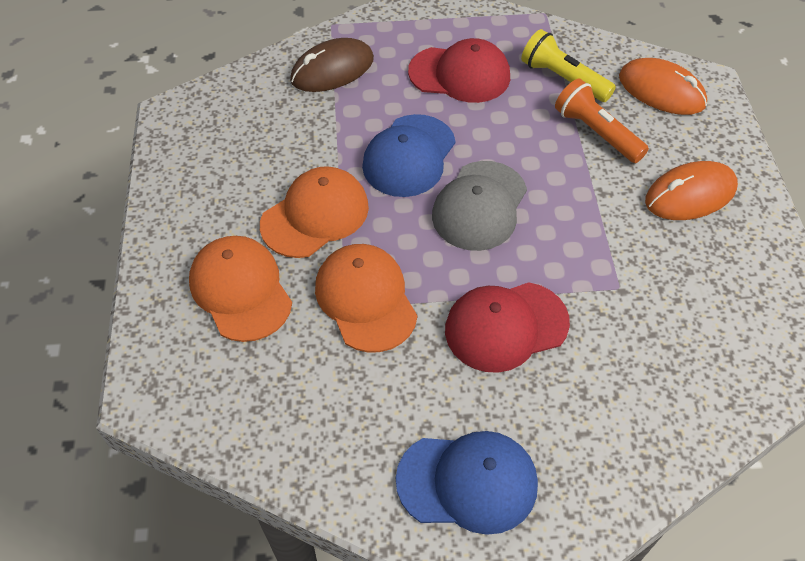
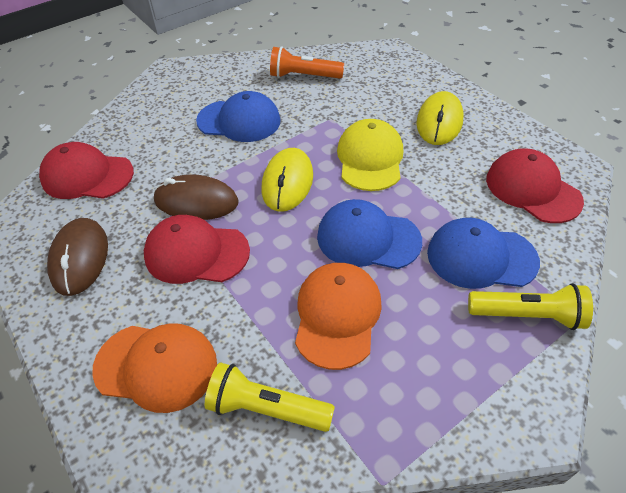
blue cap: 2 -> 3
brown mouse: 1 -> 2
grey cap: 1 -> 0
orange cap: 3 -> 2
orange mouse: 2 -> 0
red cap: 2 -> 3
yellow cap: 0 -> 1
yellow flashlight: 1 -> 2
yellow mouse: 0 -> 2

